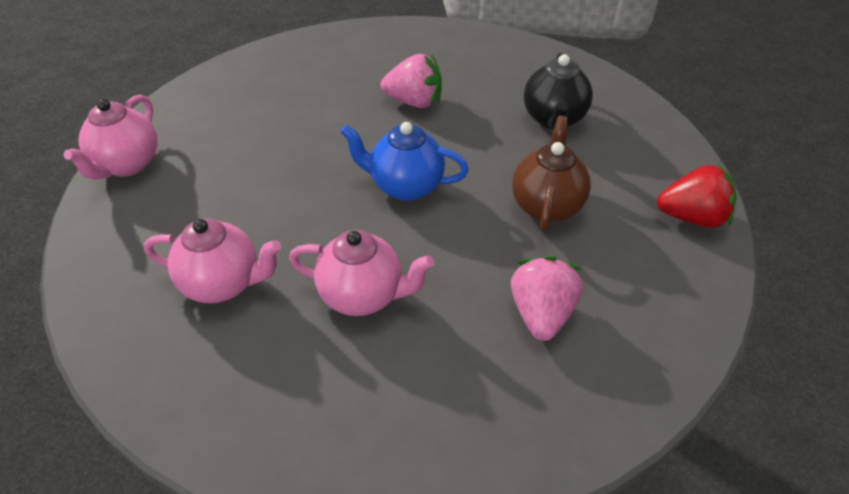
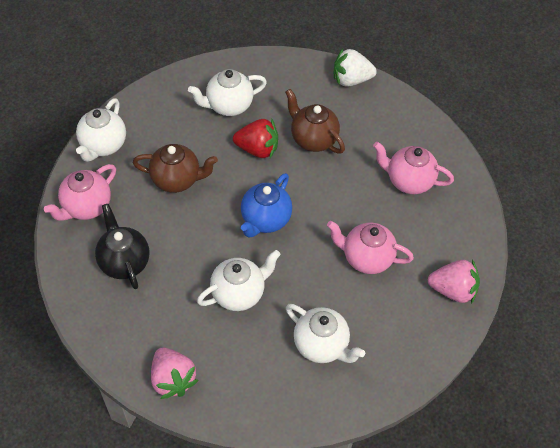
brown teapot: 1 -> 2
white strawberry: 0 -> 1
white teapot: 0 -> 4

